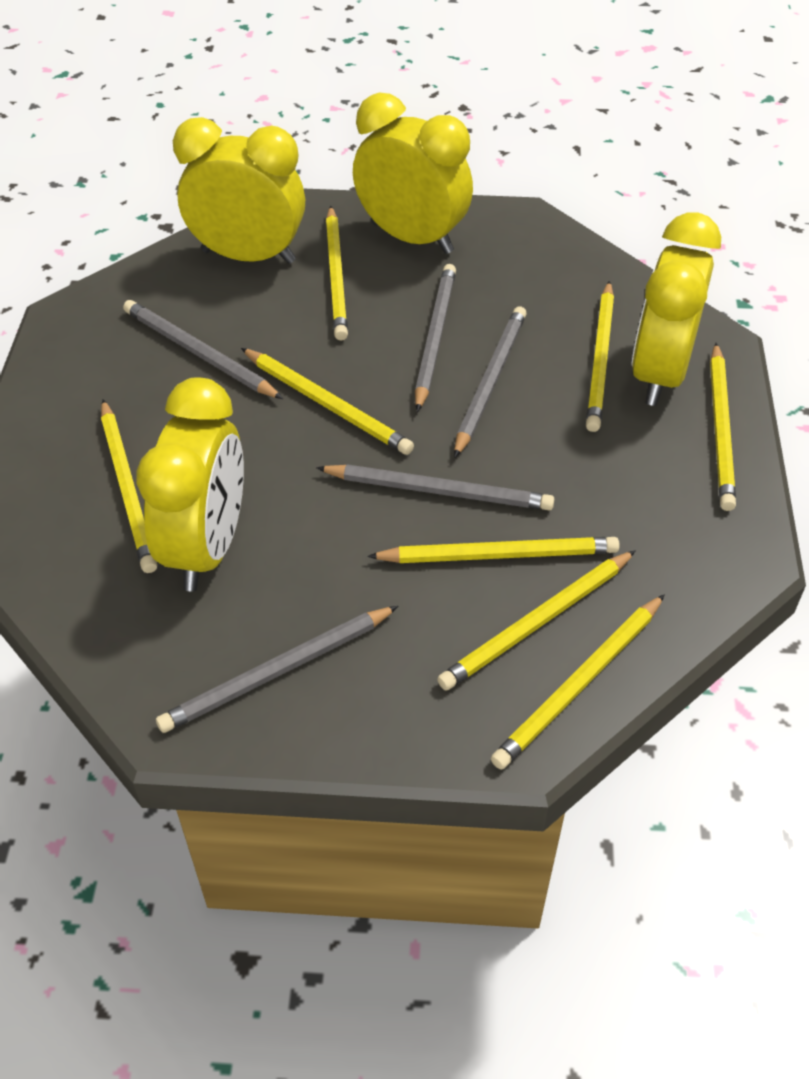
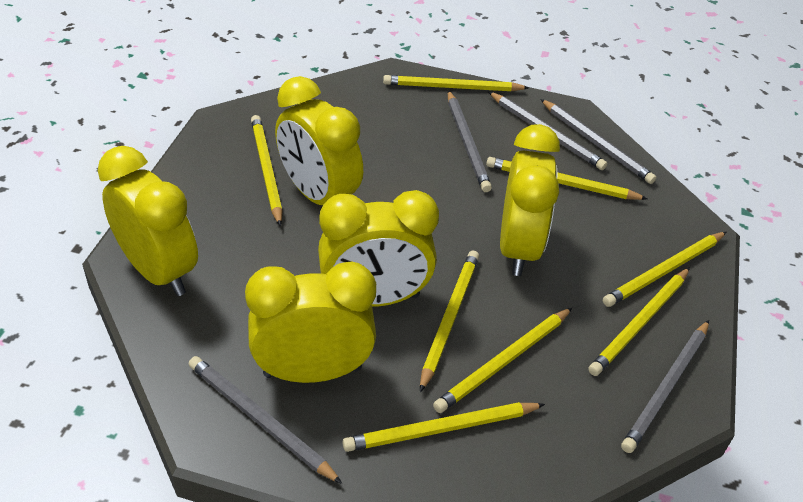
yellow clock: 4 -> 5

